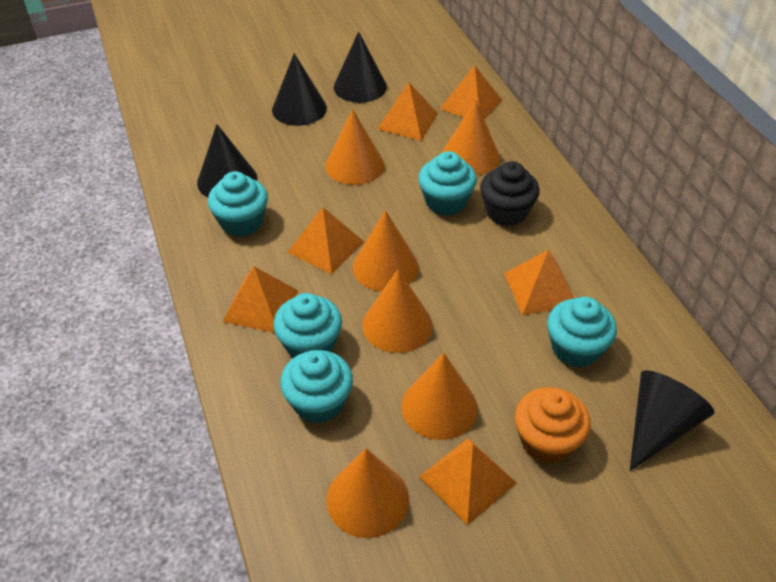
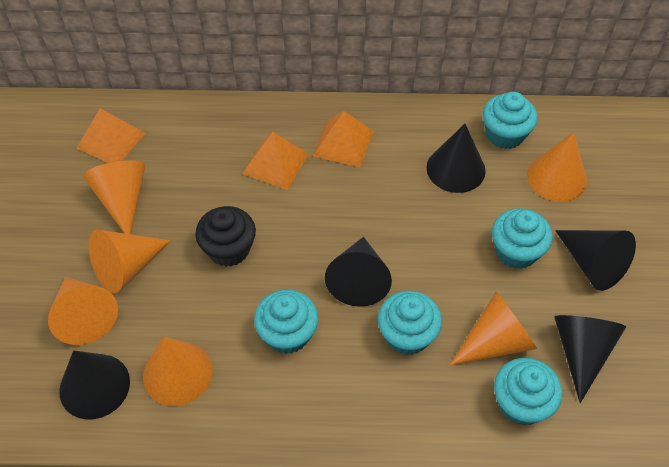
black cone: 4 -> 5
orange cupcake: 1 -> 0
orange pyramid: 6 -> 3

